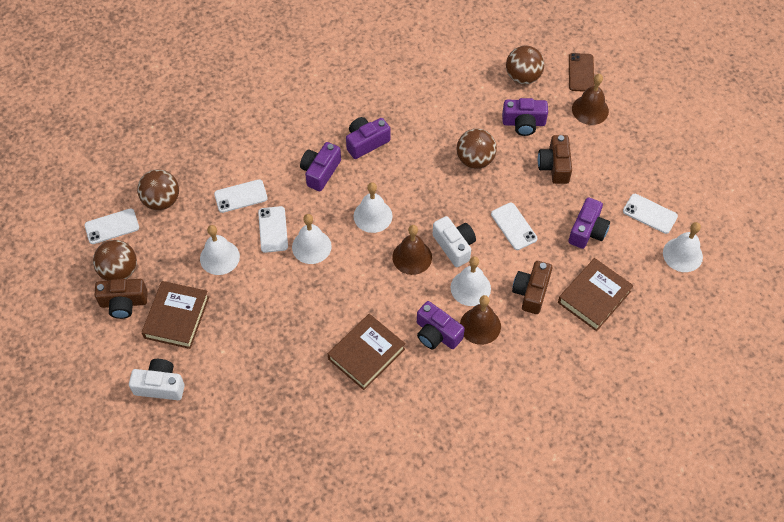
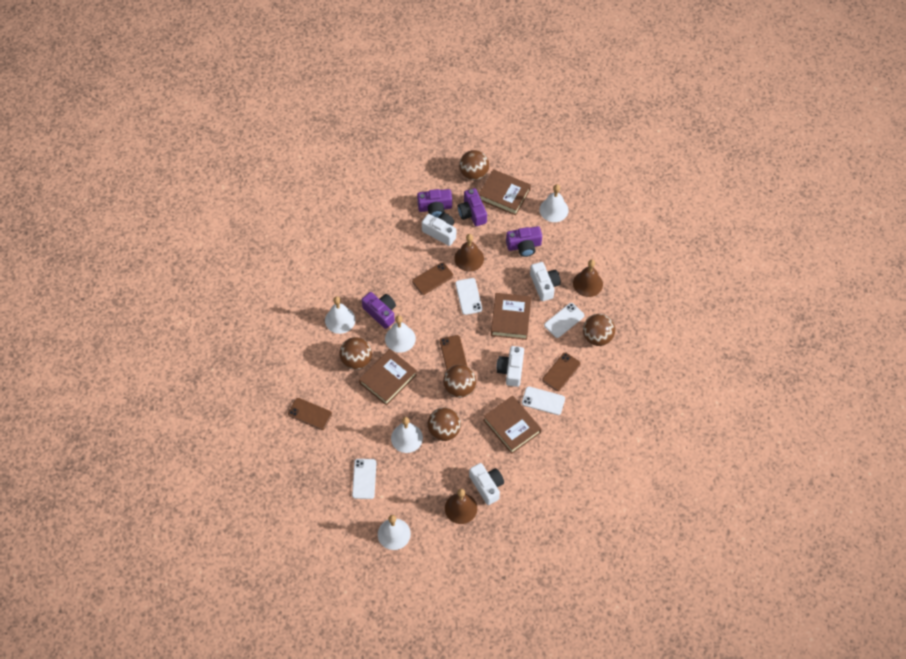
brown ball: 4 -> 5
brown book: 3 -> 4
brown camera: 3 -> 0
brown phone: 1 -> 4
purple camera: 5 -> 4
white camera: 2 -> 4
white phone: 5 -> 4

